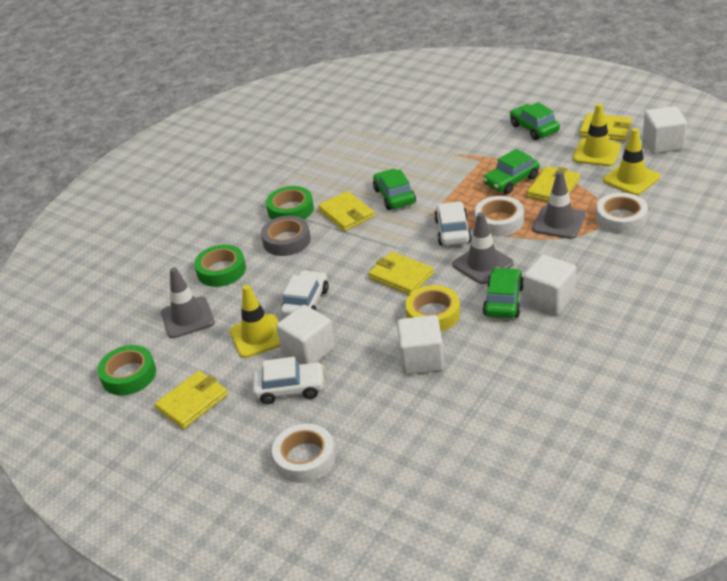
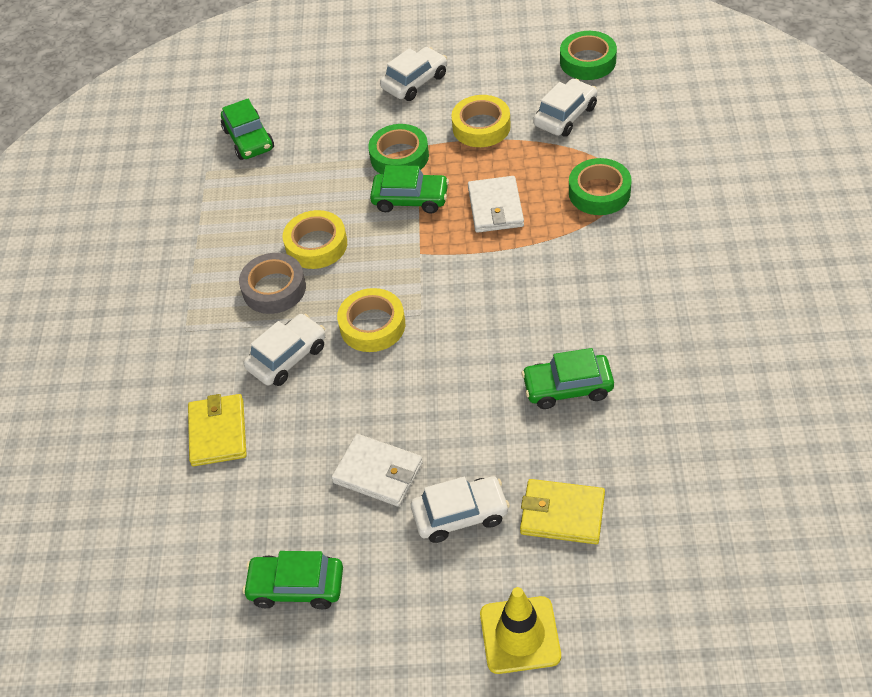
grey traffic cone: 3 -> 0
white car: 3 -> 4
white cube: 4 -> 0
white tape: 3 -> 0
white wallet: 0 -> 2
yellow tape: 1 -> 3
yellow traffic cone: 3 -> 1
yellow wallet: 5 -> 2

